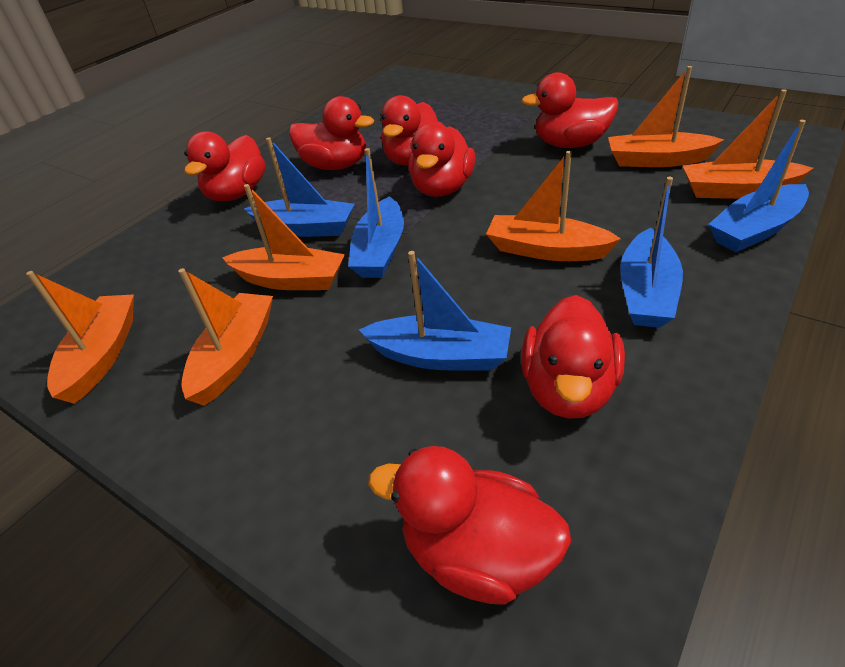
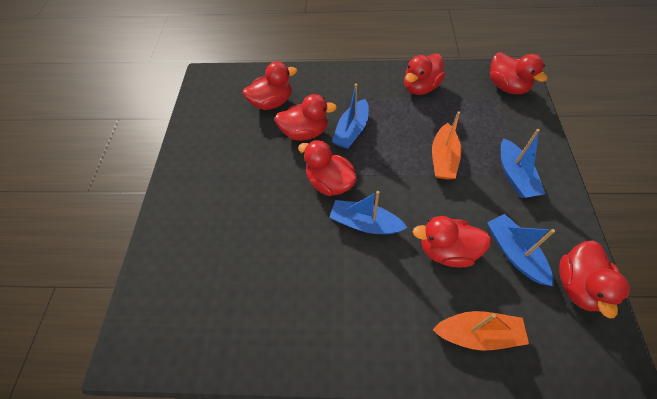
blue boat: 5 -> 4
orange boat: 6 -> 2

